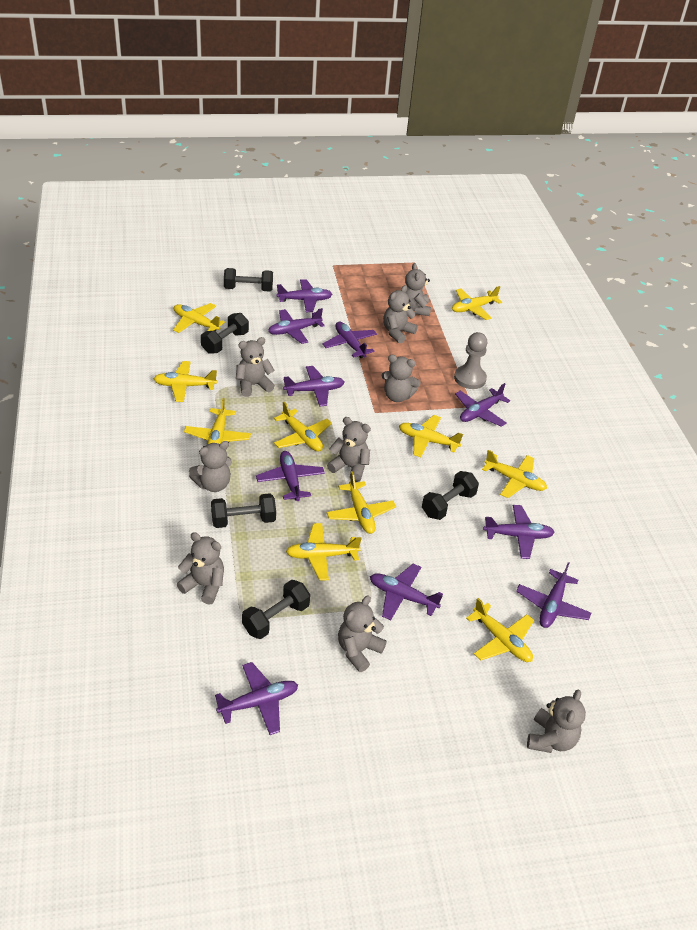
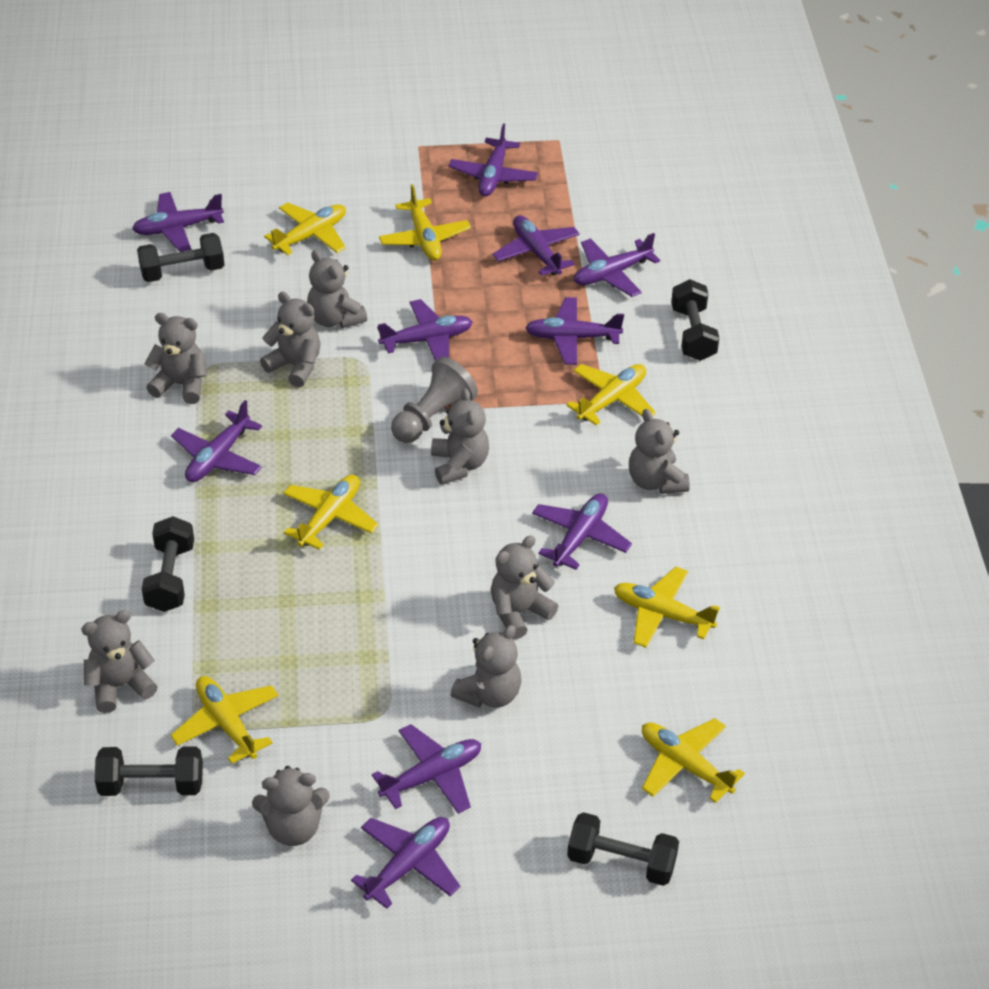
yellow plane: 10 -> 7

